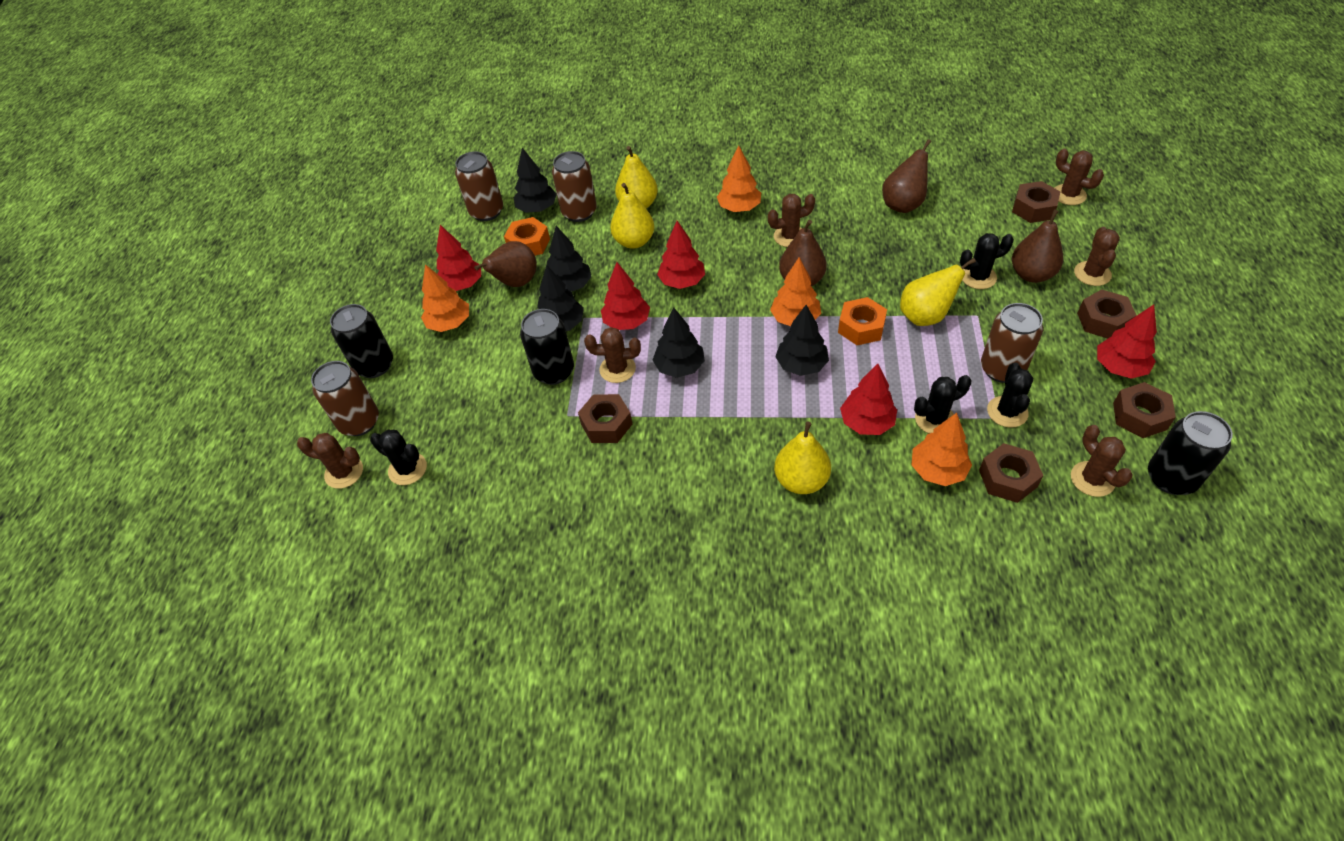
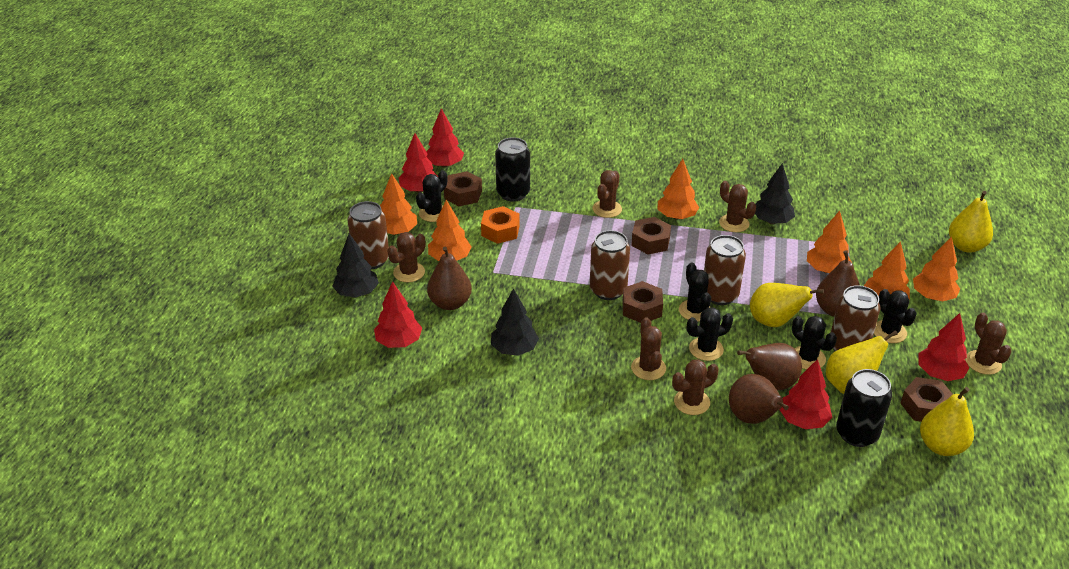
black cactus: 4 -> 5
black can: 3 -> 2
black tree: 5 -> 3
brown nut: 5 -> 4
orange nut: 2 -> 1
orange tree: 4 -> 6

